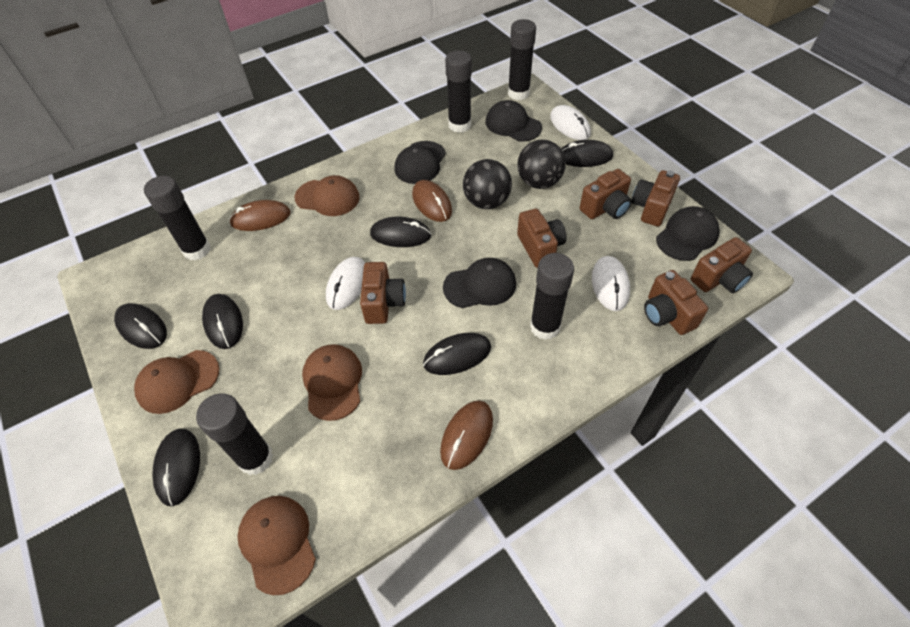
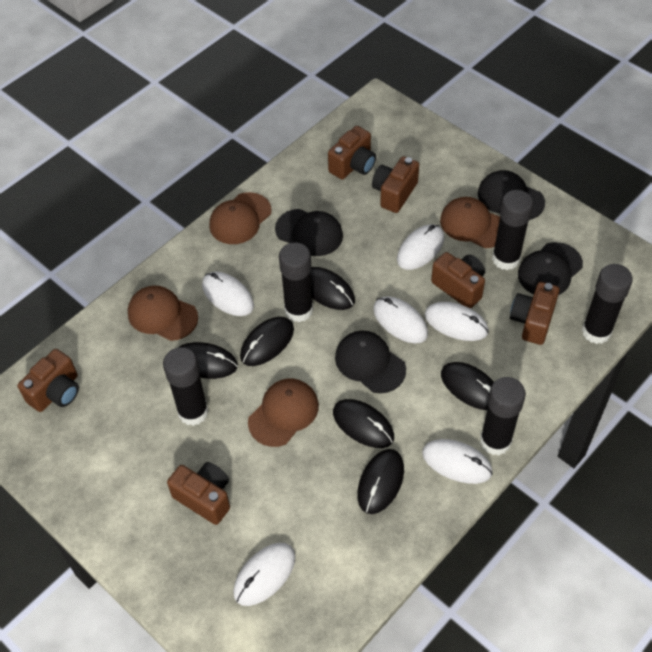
black ball: 2 -> 0
brown mouse: 3 -> 0
white mouse: 3 -> 6

